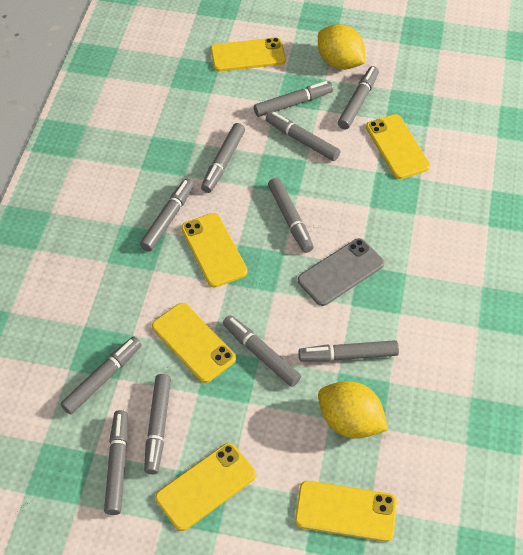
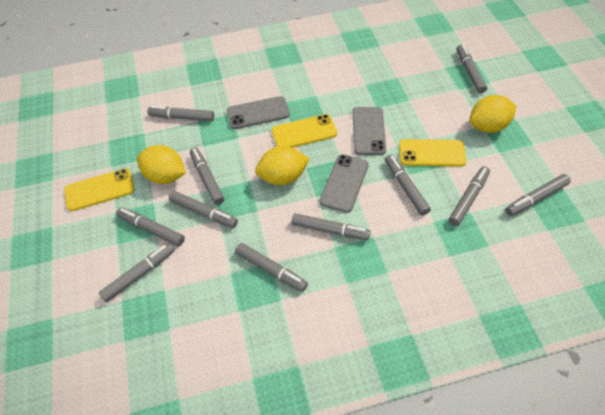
grey phone: 1 -> 3
yellow lemon: 2 -> 3
yellow phone: 6 -> 3

